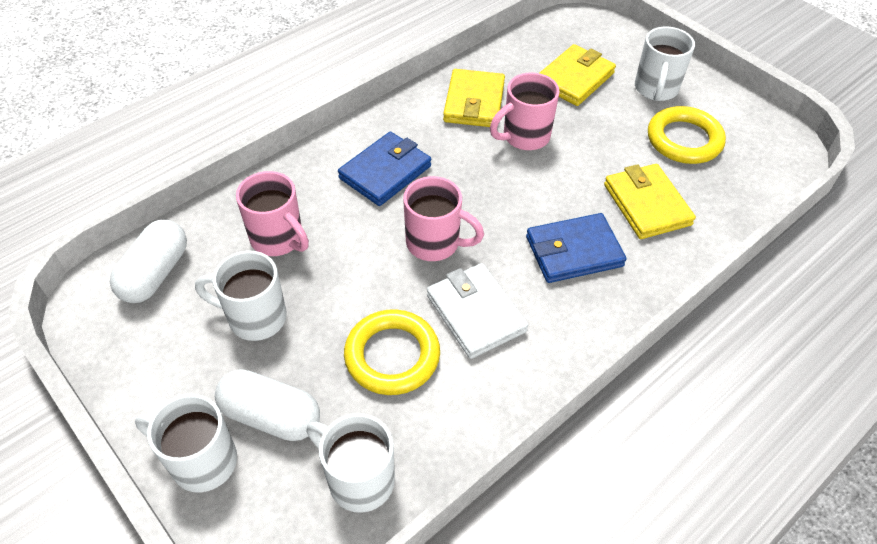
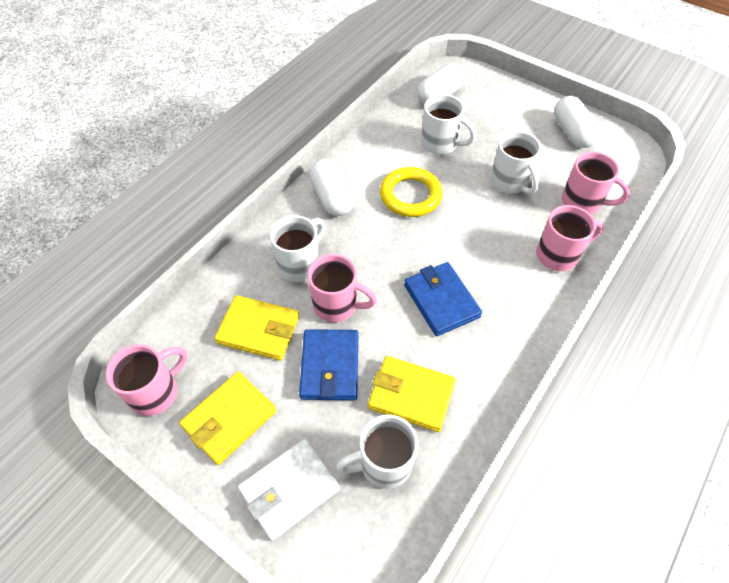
pink mug: 3 -> 4
white capsule: 2 -> 3
yellow ring: 2 -> 1

